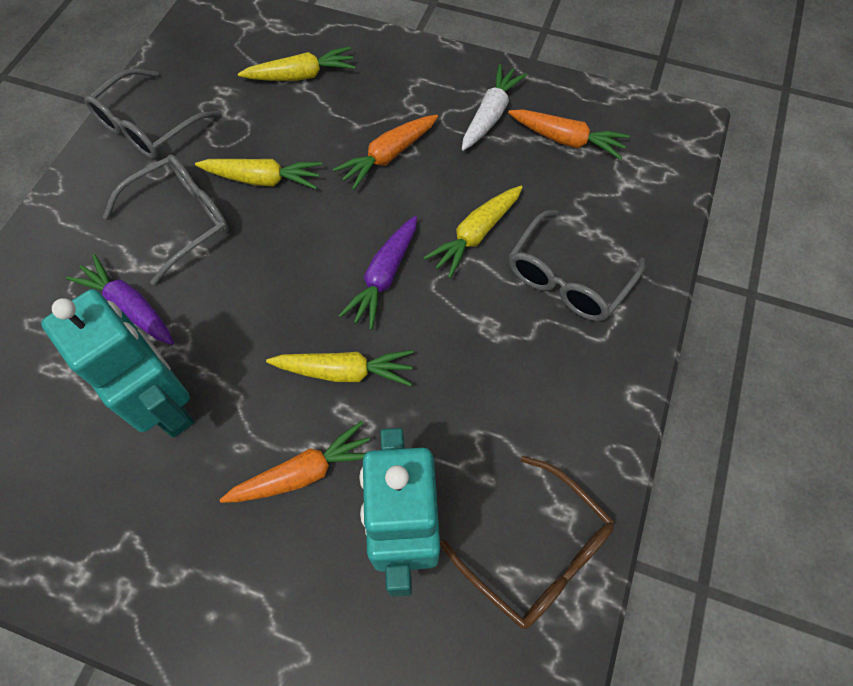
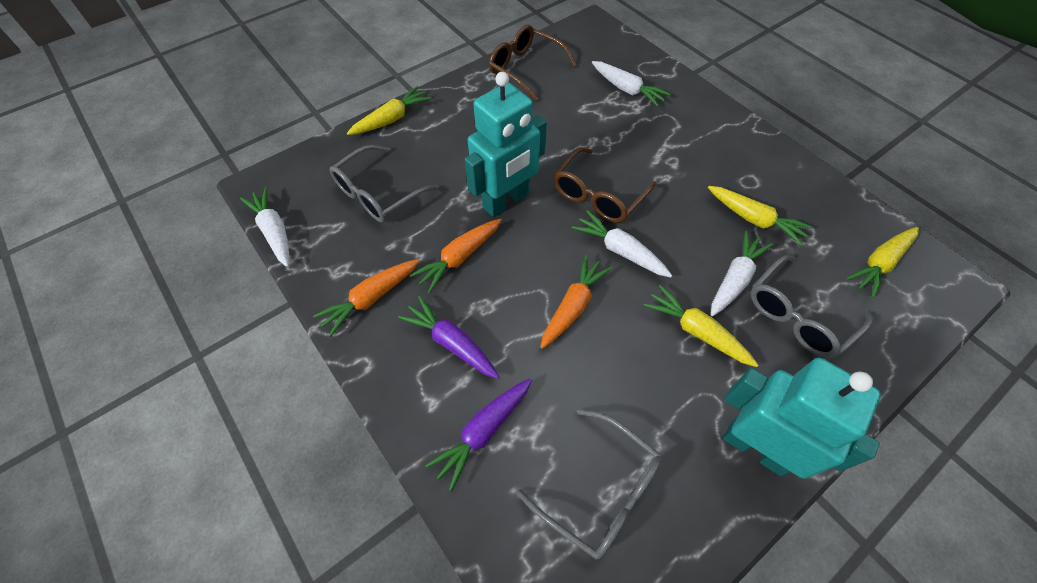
brown glasses: 1 -> 2
white carrot: 1 -> 4

